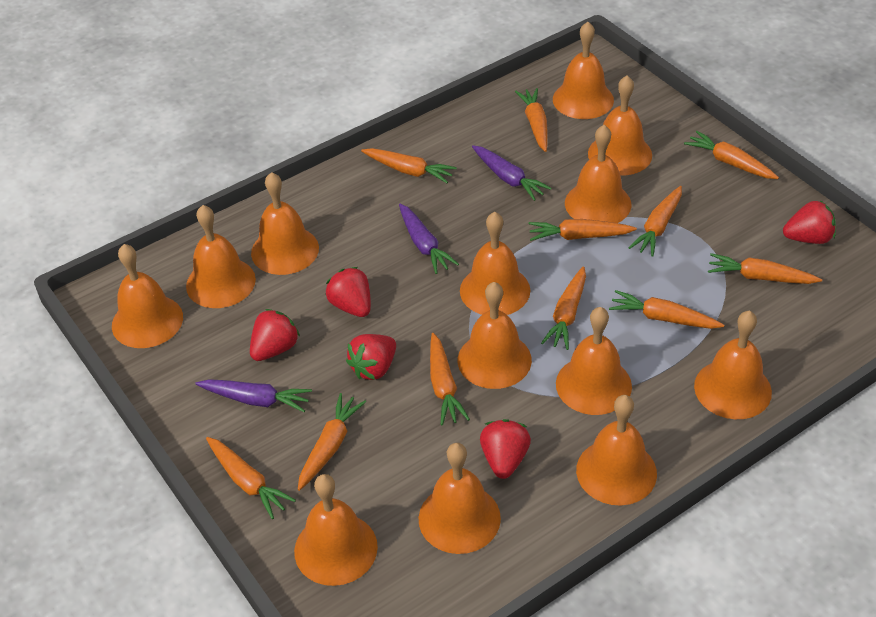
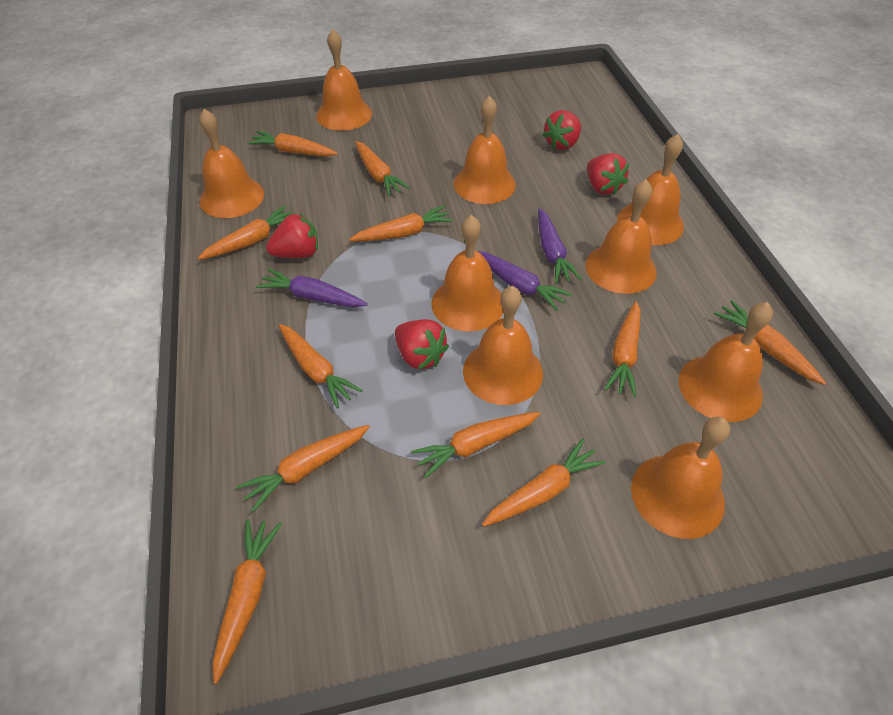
orange bell: 13 -> 9
red strawberry: 5 -> 4

